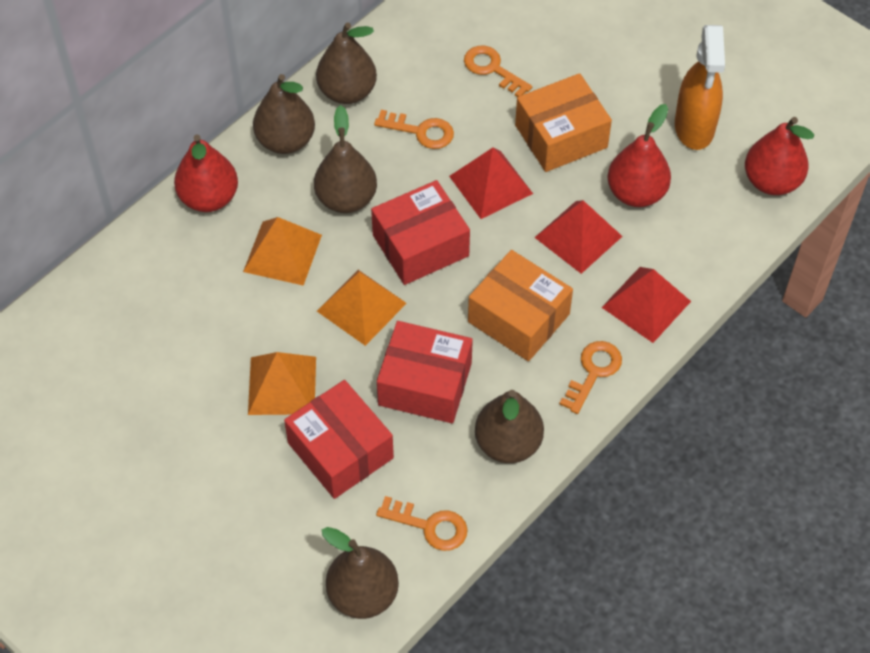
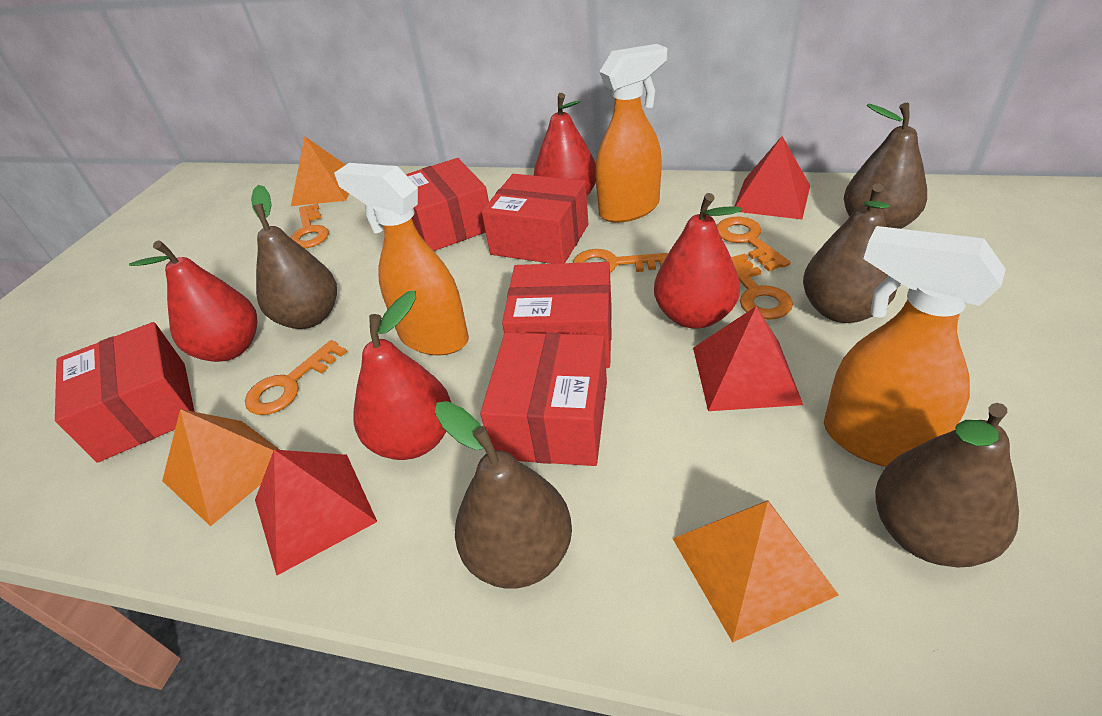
orange box: 2 -> 0
orange key: 4 -> 5
orange spray bottle: 1 -> 3
red box: 3 -> 5
red pear: 3 -> 4

